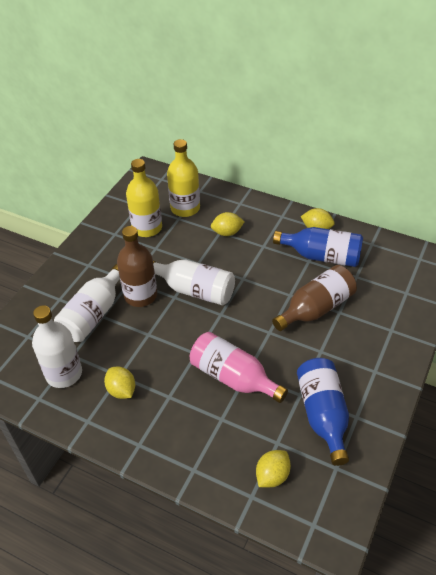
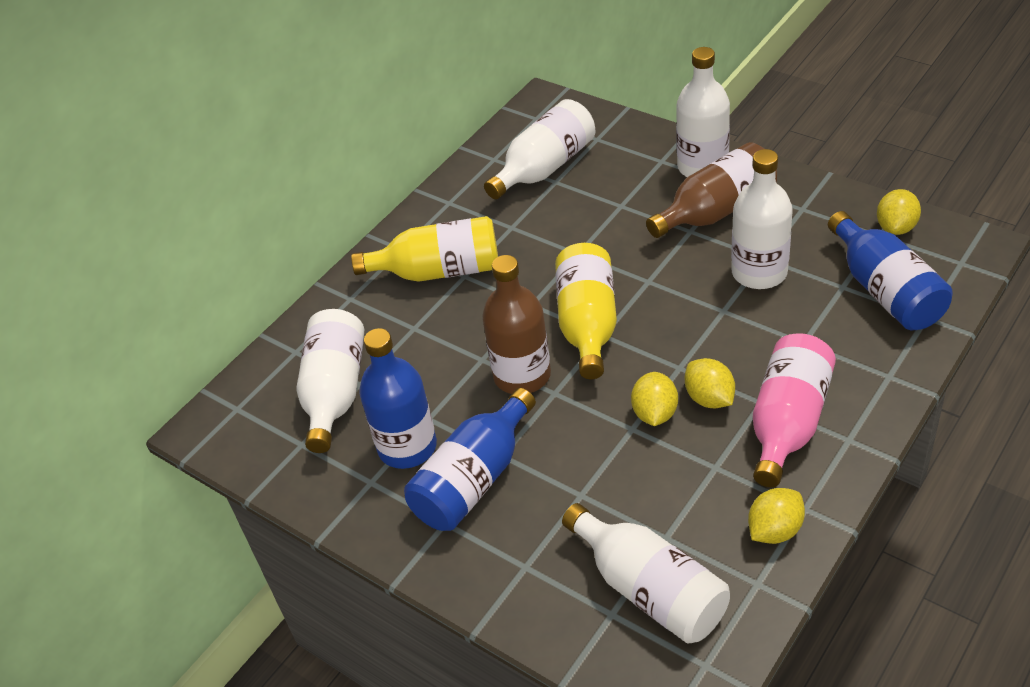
blue bottle: 2 -> 3
white bottle: 3 -> 5

